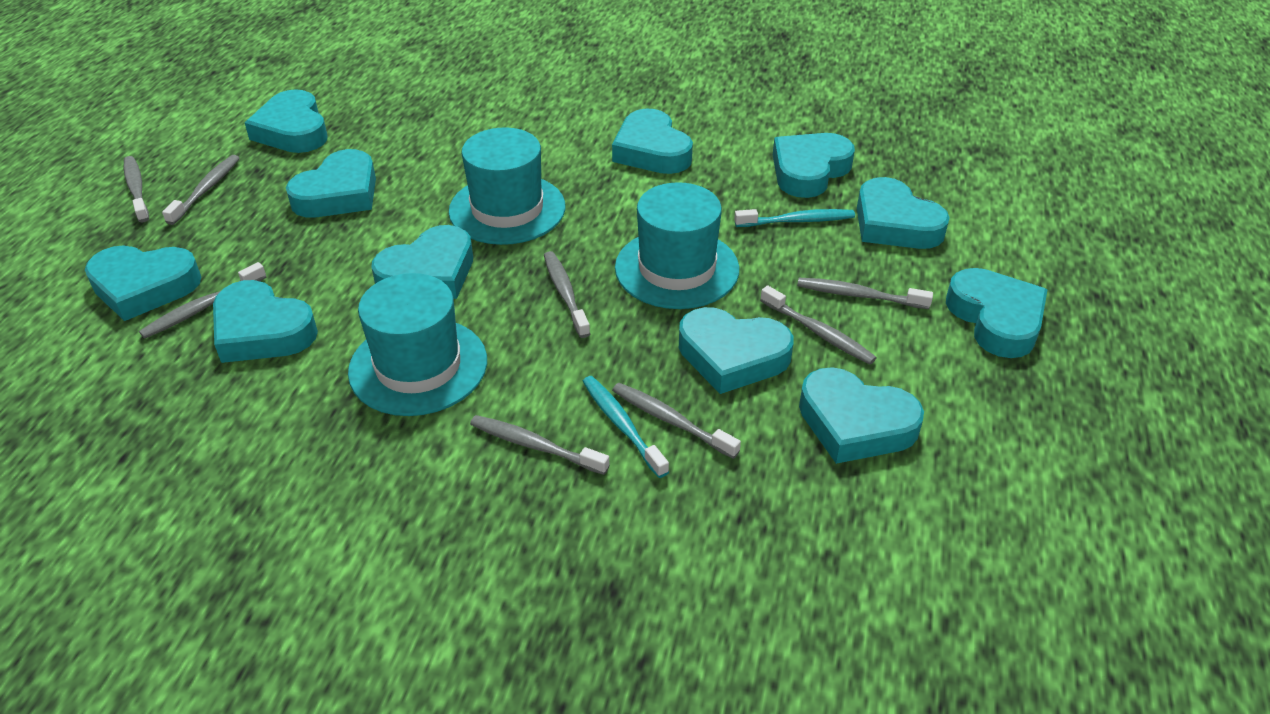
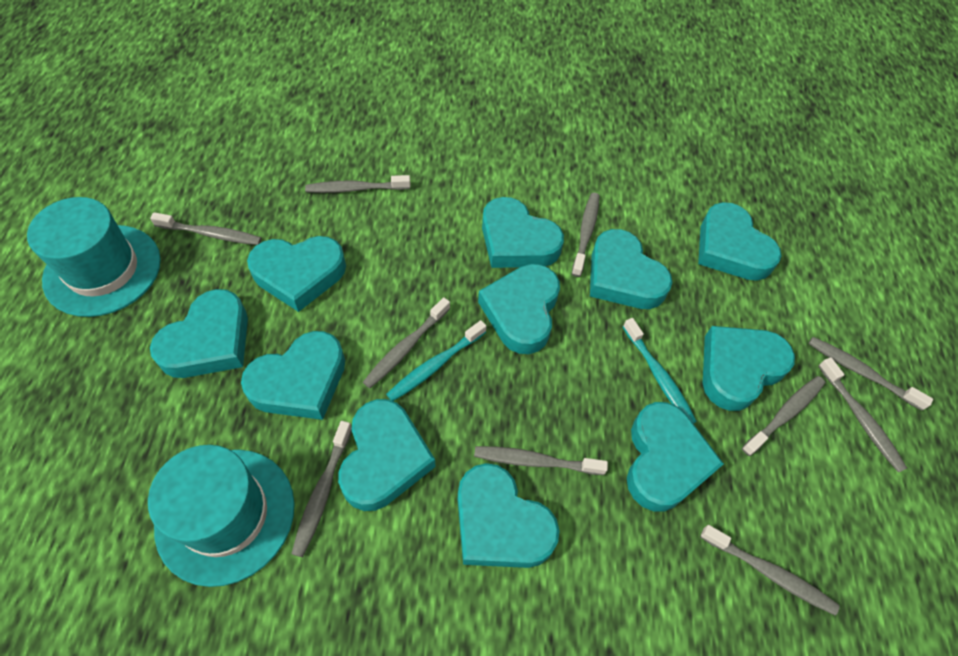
grey toothbrush: 8 -> 10
turquoise hat: 3 -> 2

